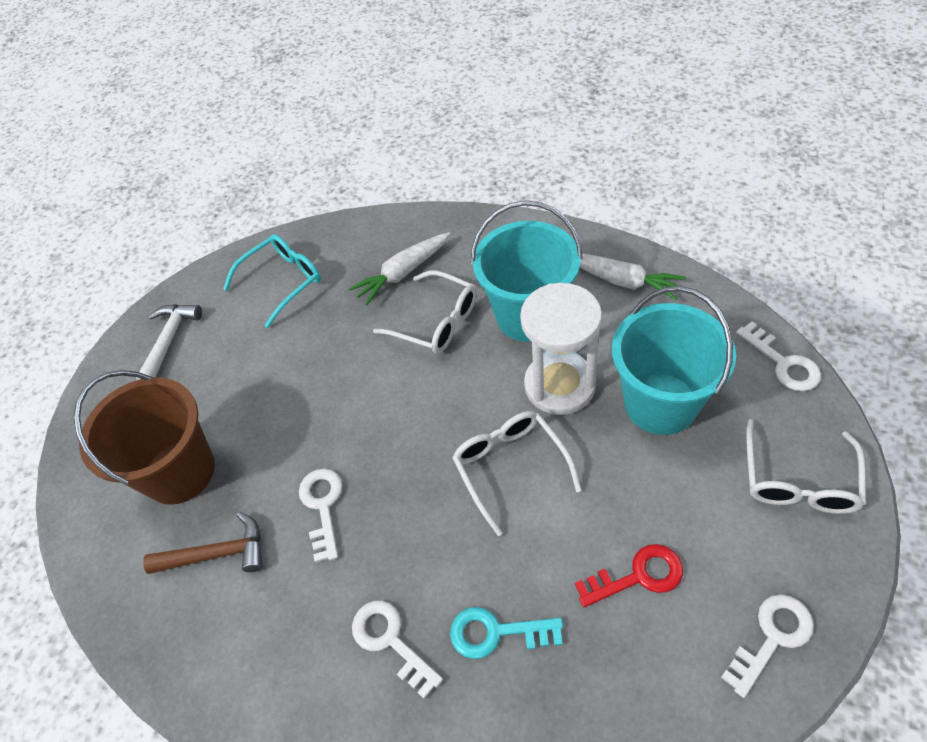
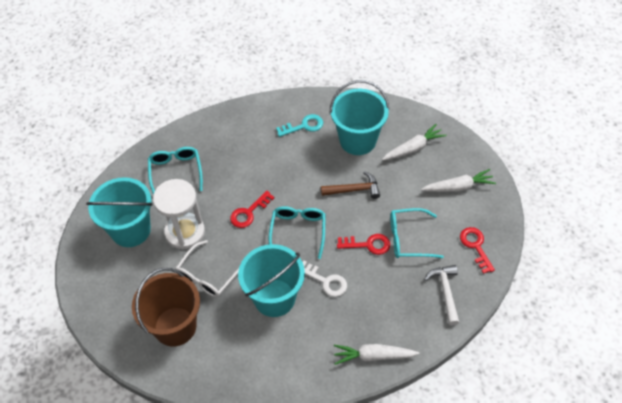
red key: 1 -> 3
turquoise bucket: 2 -> 3
turquoise glasses: 1 -> 3
white carrot: 2 -> 3
white glasses: 3 -> 1
white key: 4 -> 1

